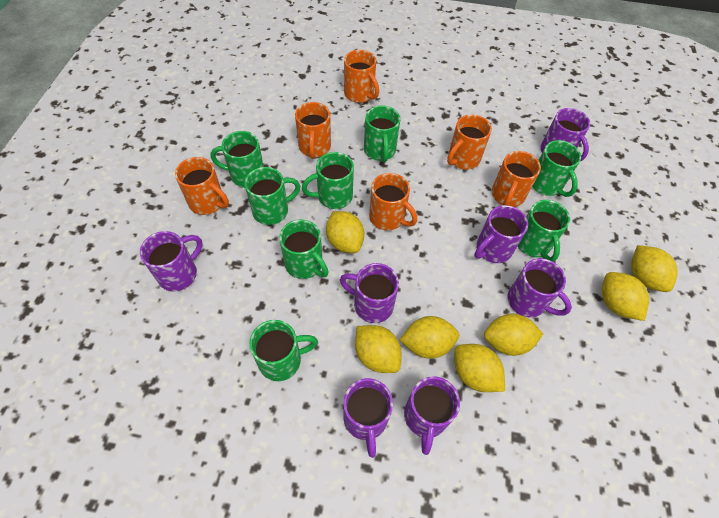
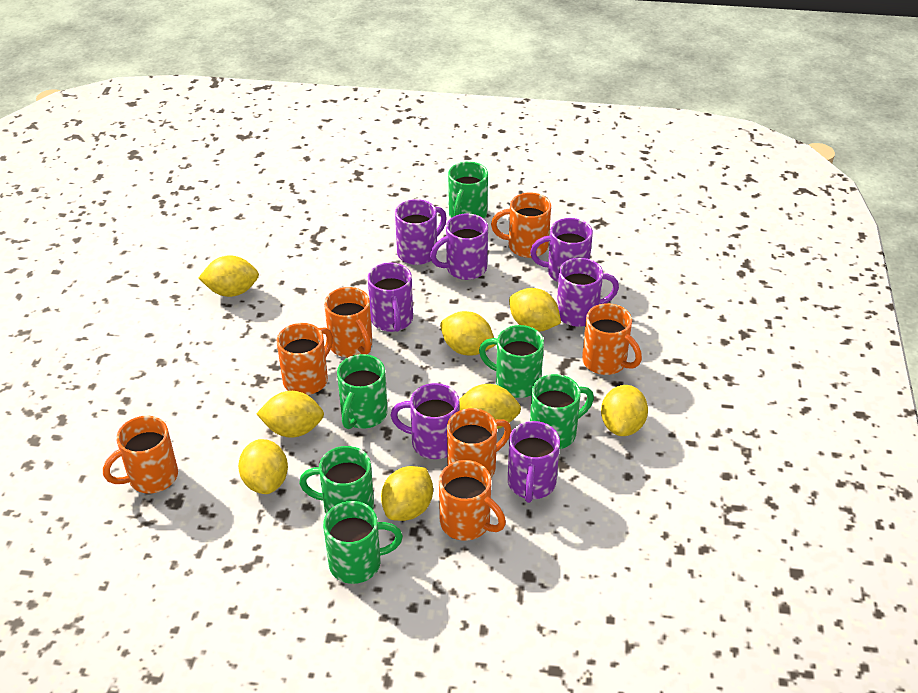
green mug: 8 -> 6
orange mug: 6 -> 7
yellow lemon: 7 -> 8

